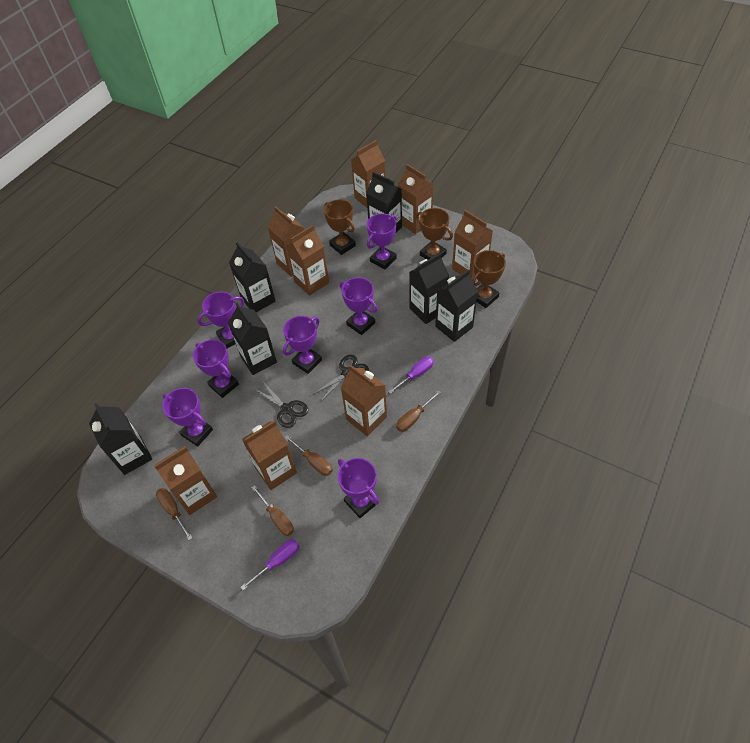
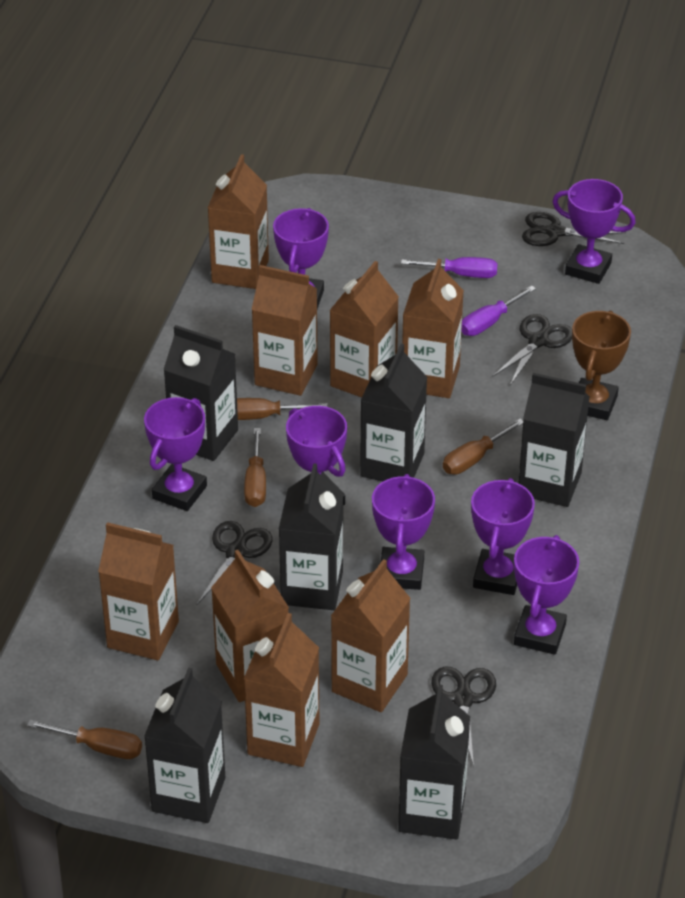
black scissors: 2 -> 4
brown trophy: 3 -> 1

